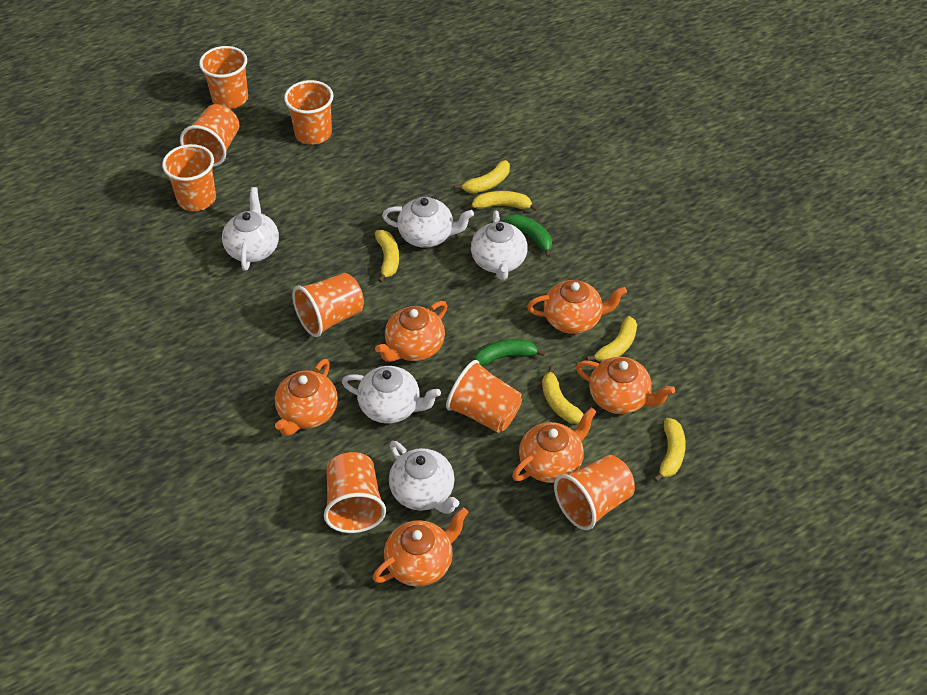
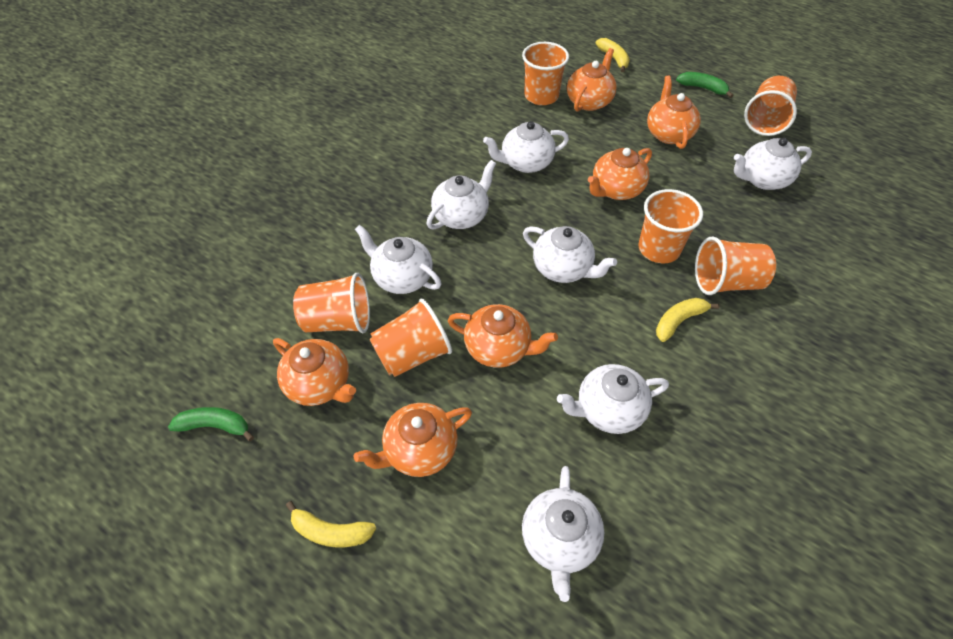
orange cup: 8 -> 6
white teapot: 5 -> 7
yellow banana: 6 -> 3

